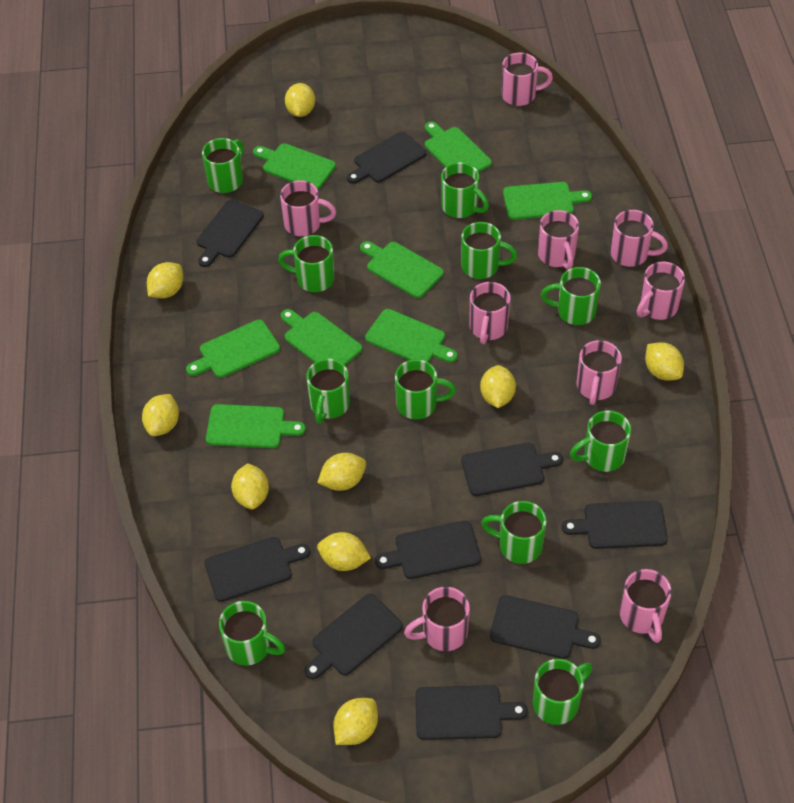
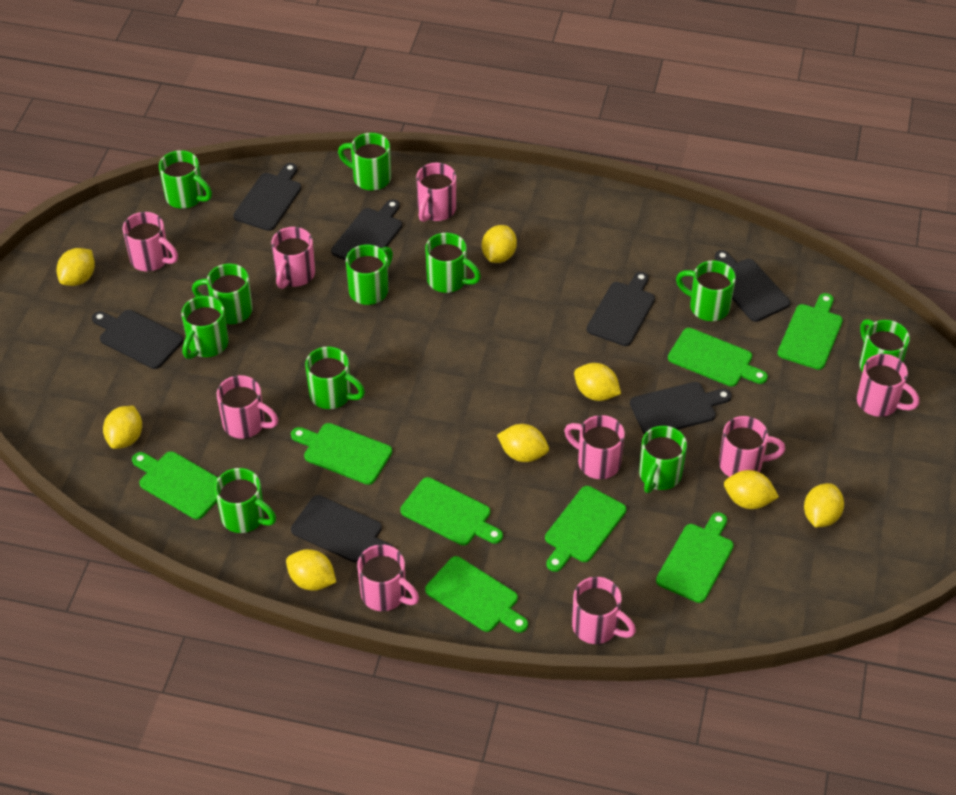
black cutting board: 9 -> 7
yellow lemon: 9 -> 8

